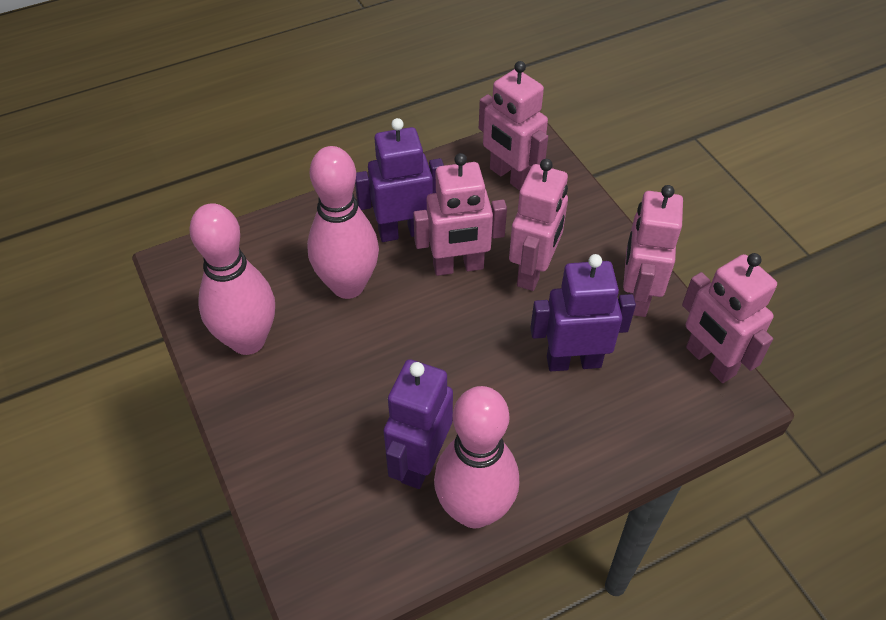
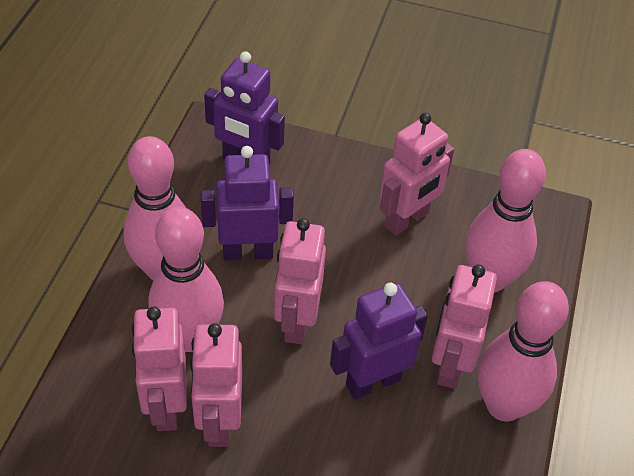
pink bowling pin: 3 -> 4

